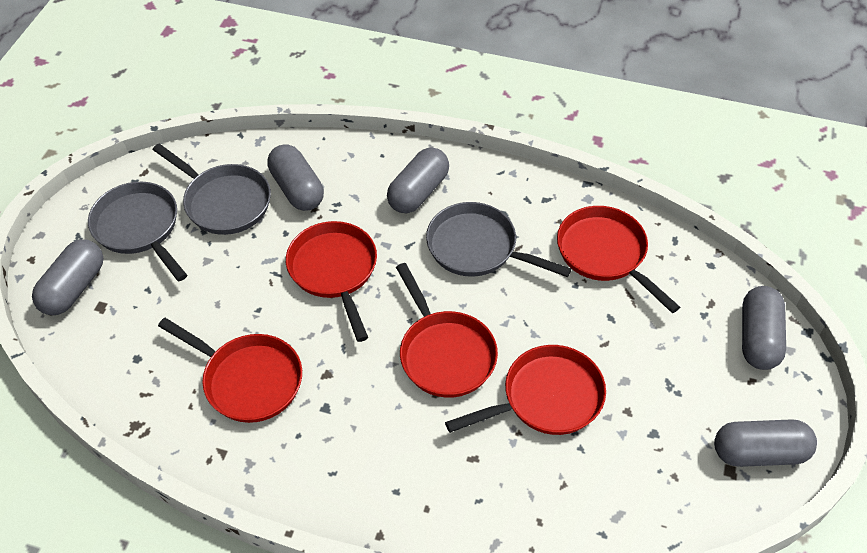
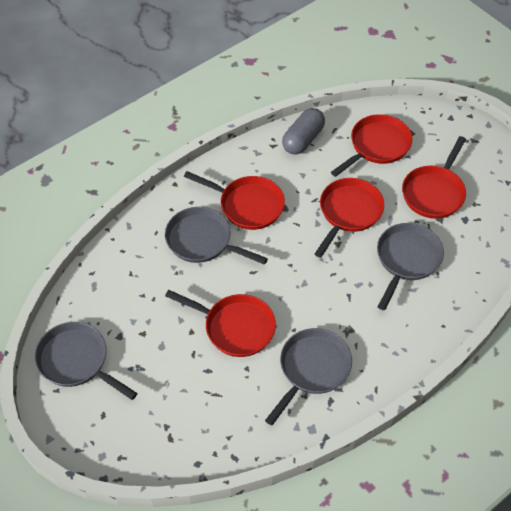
grey capsule: 5 -> 1
grey pan: 3 -> 4

